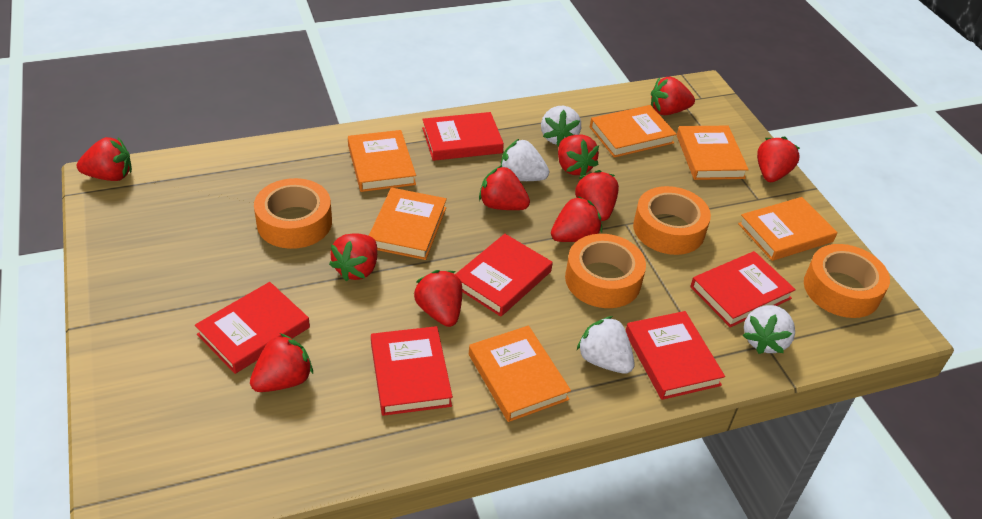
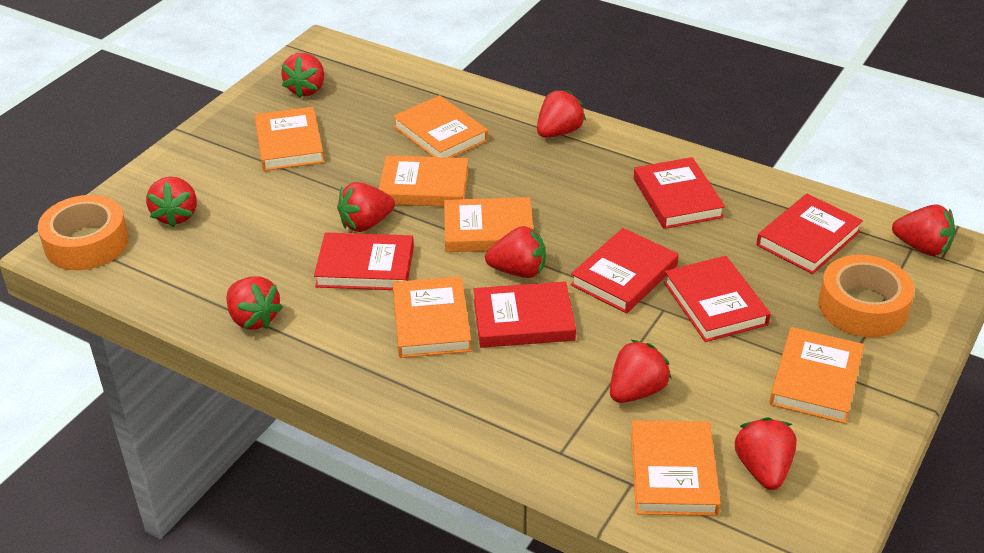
orange book: 6 -> 7
orange tape: 4 -> 2
red strawberry: 10 -> 9
white strawberry: 4 -> 0

